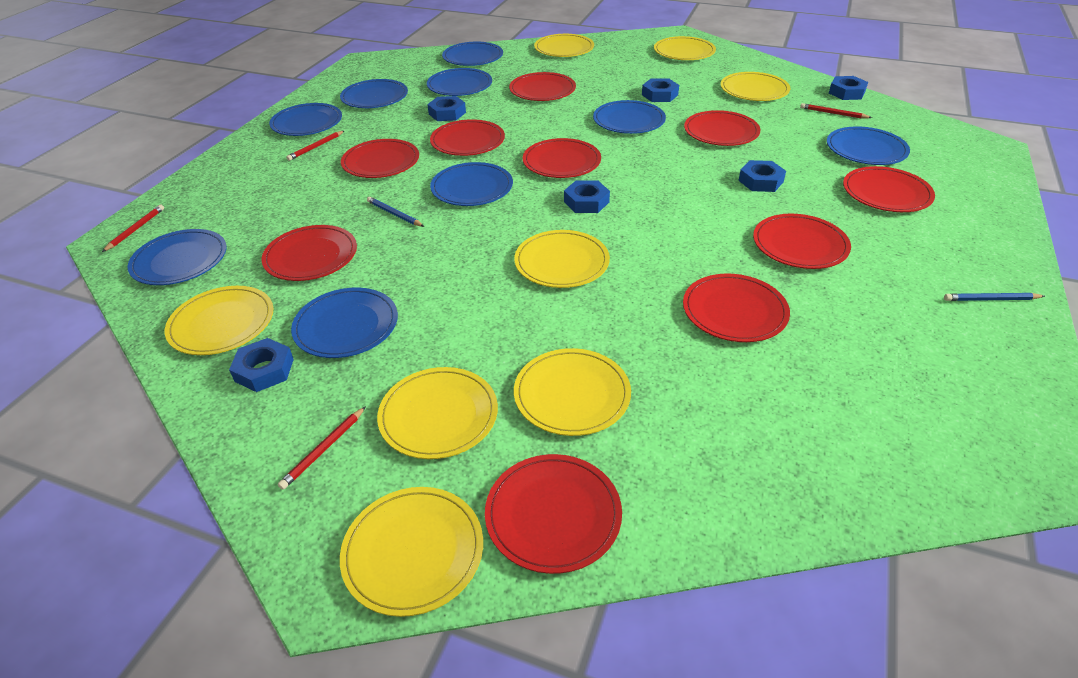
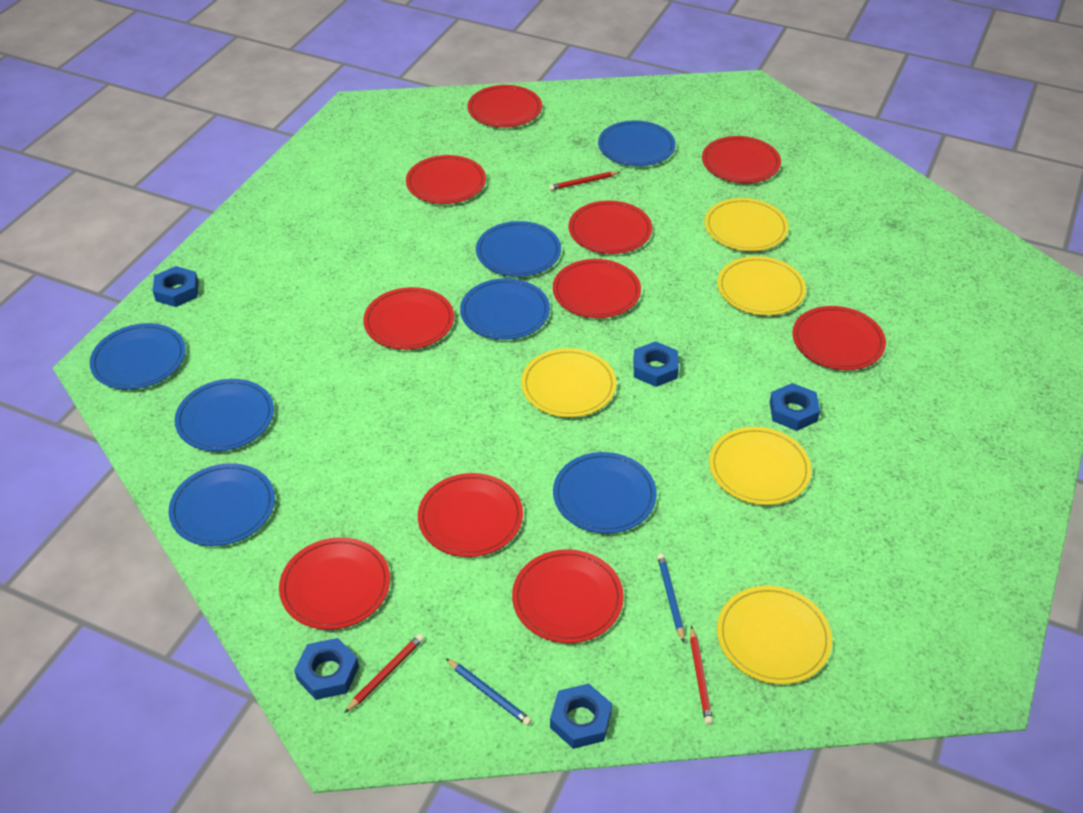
blue nut: 6 -> 5
blue plate: 9 -> 7
red pencil: 4 -> 3
yellow plate: 8 -> 5

